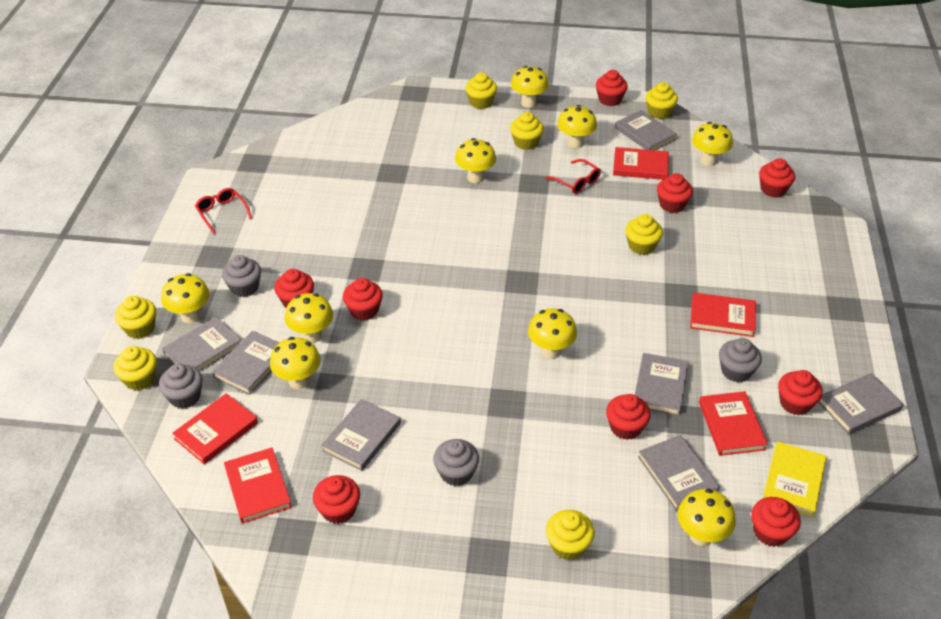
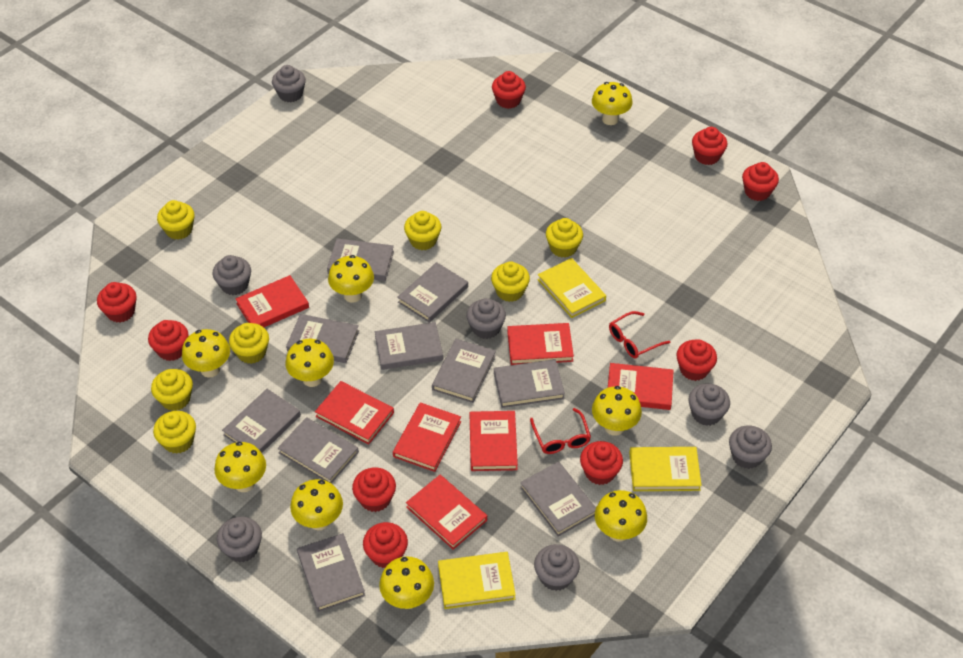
grey book: 7 -> 10
grey cupcake: 4 -> 7
red book: 5 -> 7
yellow book: 1 -> 3

